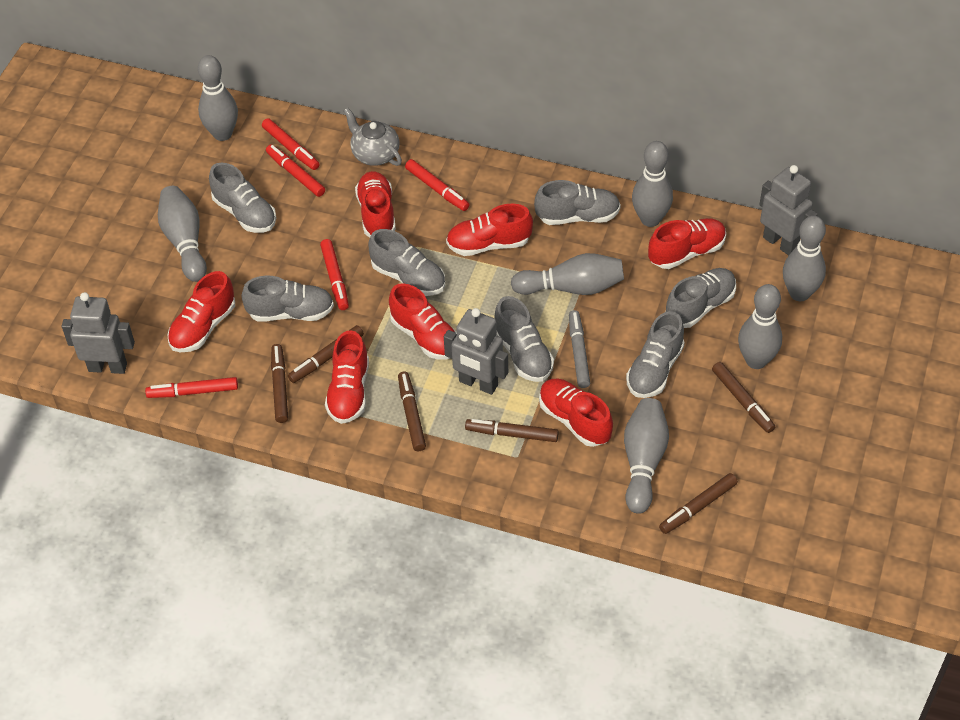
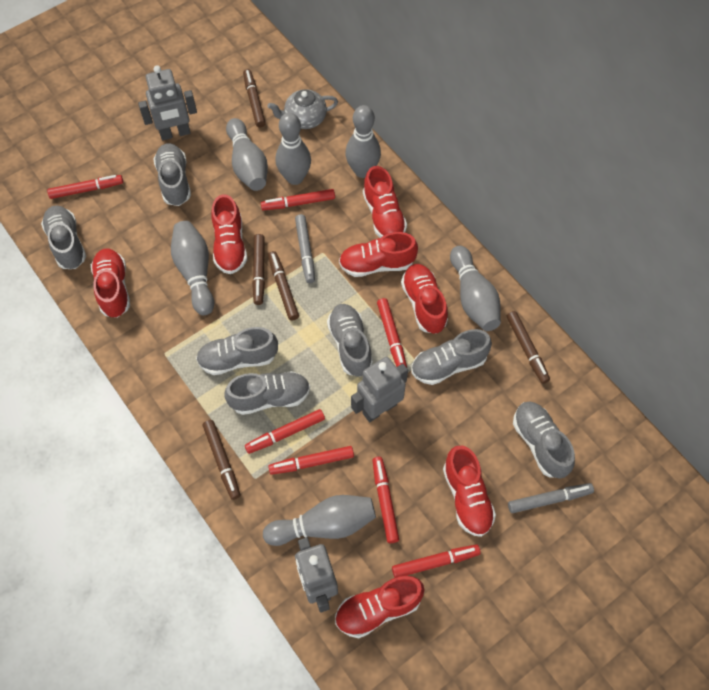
brown marker: 6 -> 5
grey bowling pin: 7 -> 6
grey marker: 1 -> 2
red marker: 5 -> 7

